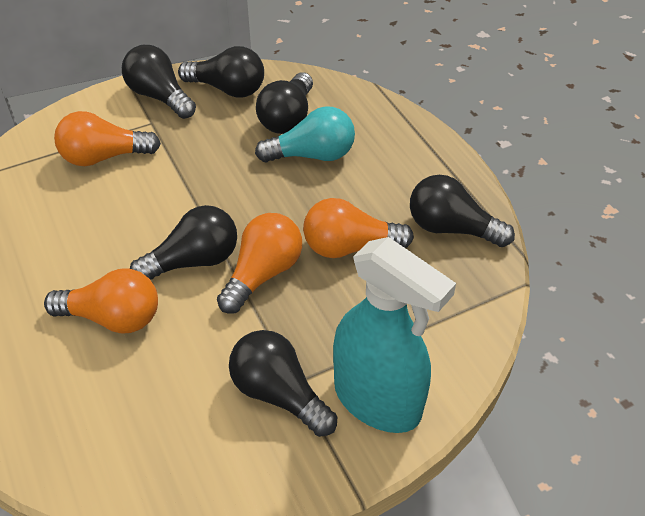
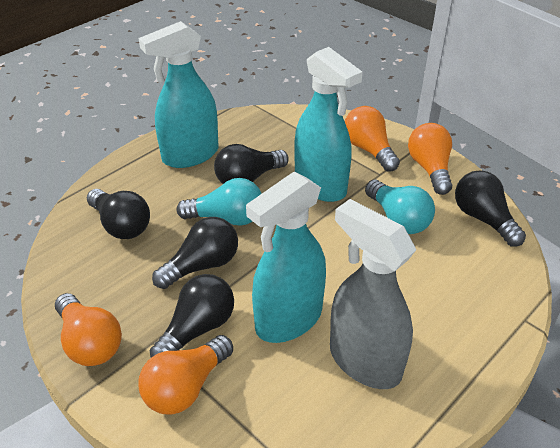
black light bulb: 6 -> 5
grey spray bottle: 0 -> 1
turquoise light bulb: 1 -> 2
turquoise spray bottle: 1 -> 3

